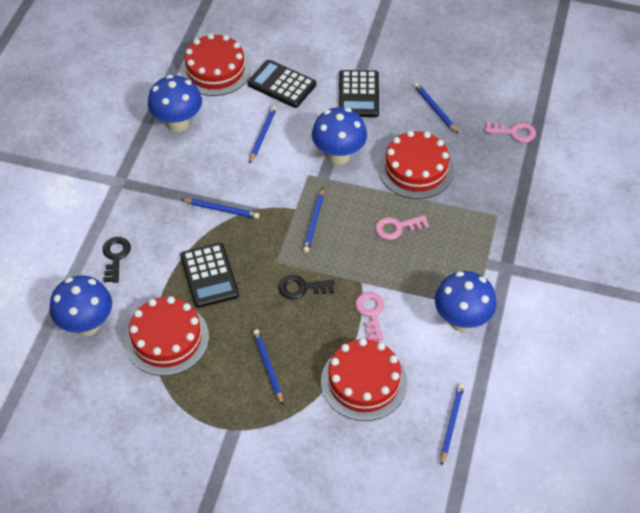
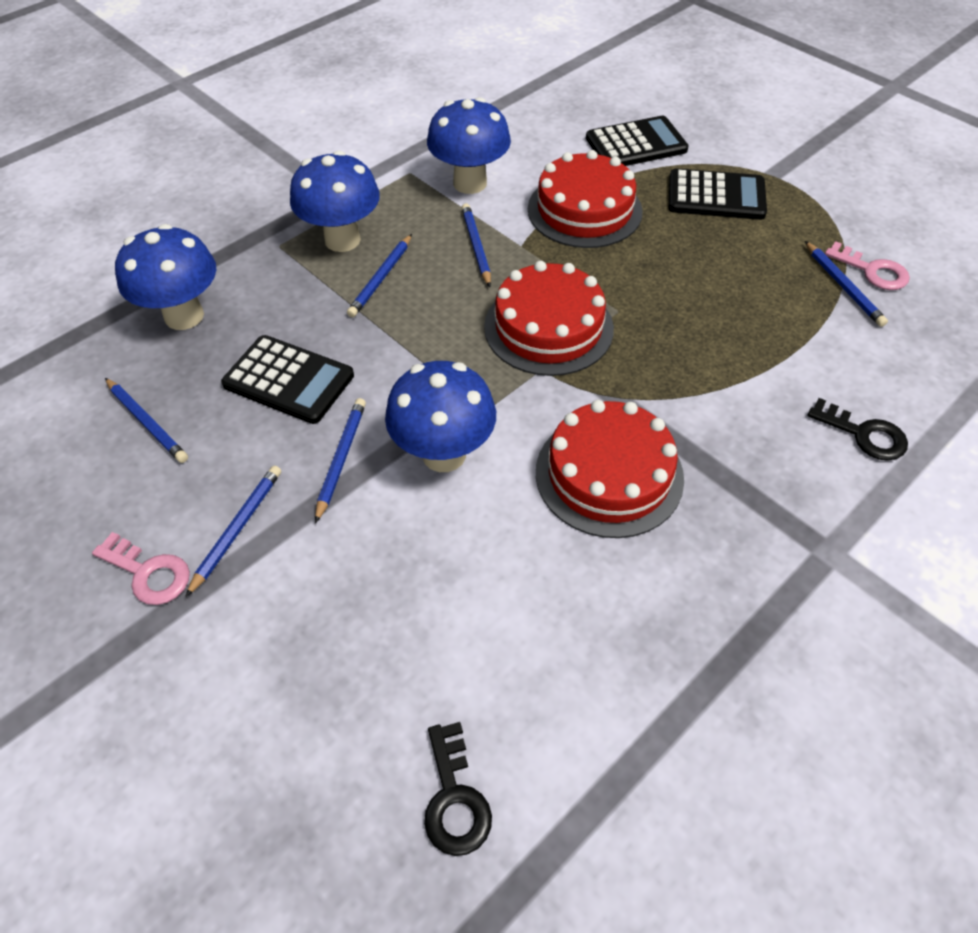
pink key: 3 -> 2
red cake: 4 -> 3

